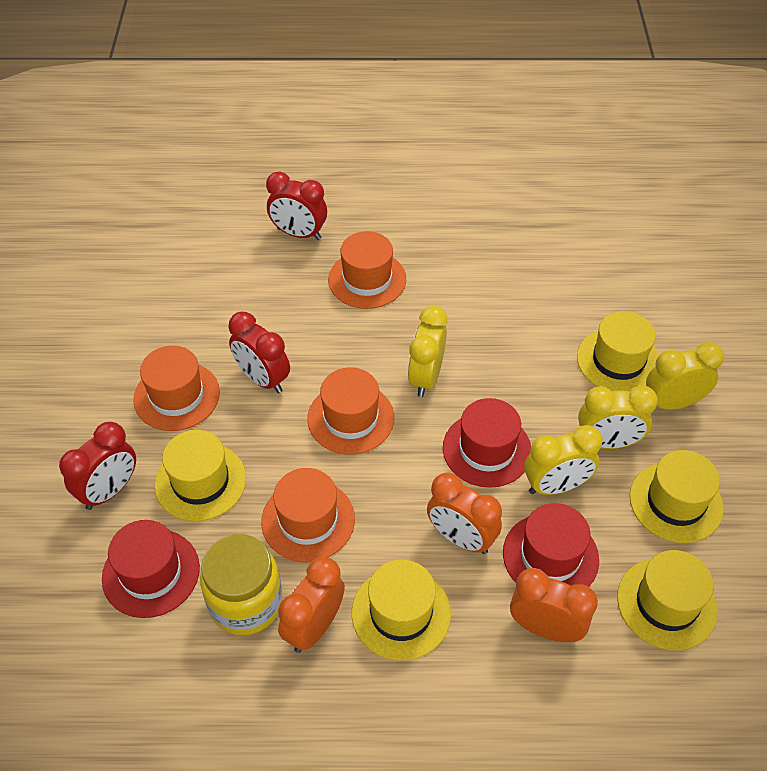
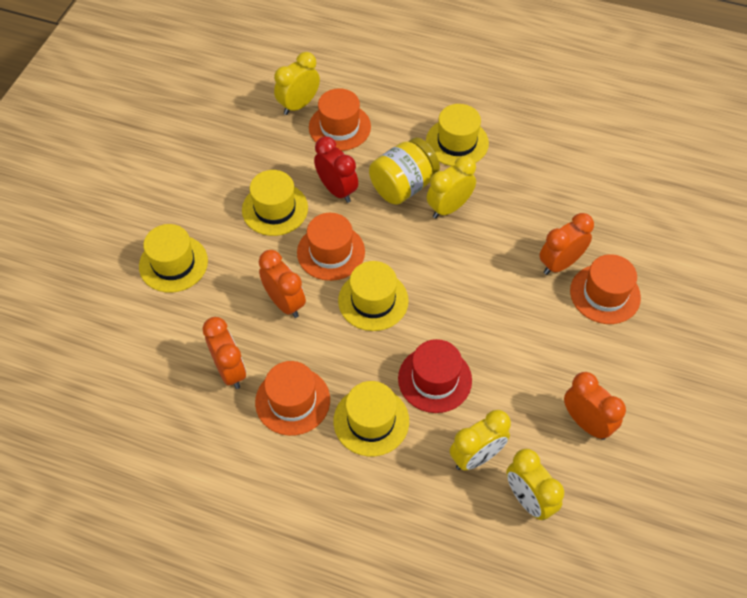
orange clock: 3 -> 4
red clock: 3 -> 1
red hat: 3 -> 1

